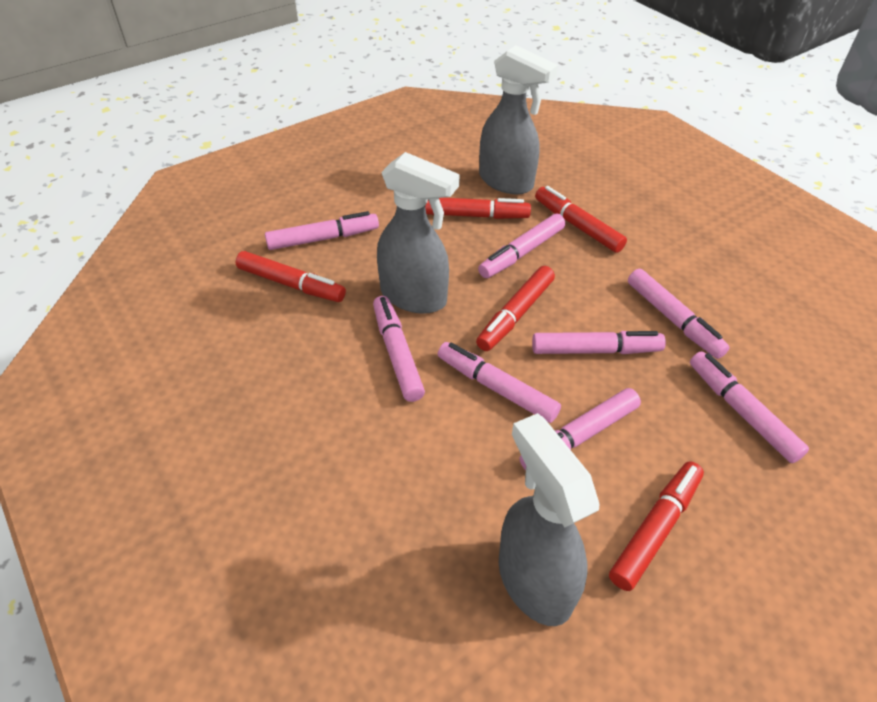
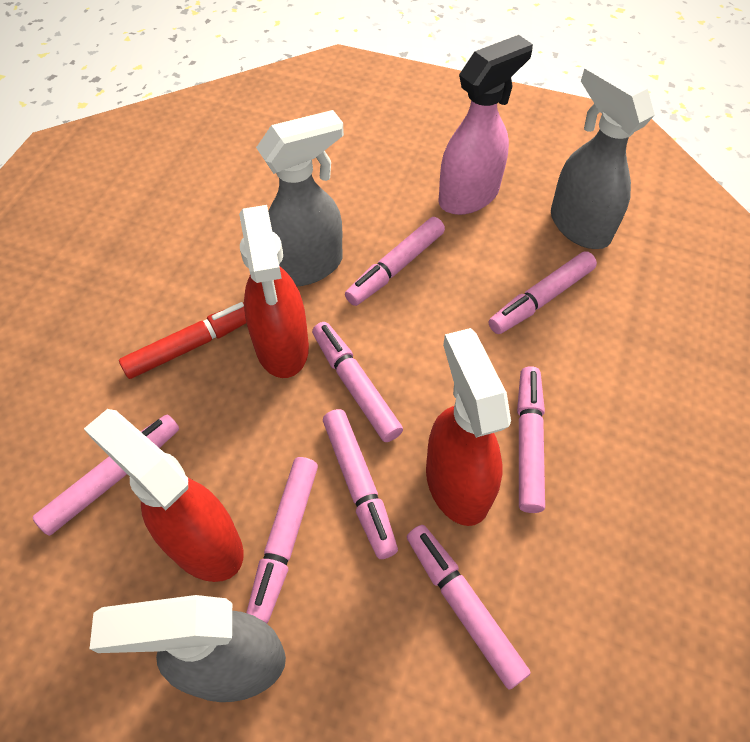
pink spray bottle: 0 -> 1
red marker: 5 -> 1
red spray bottle: 0 -> 3

